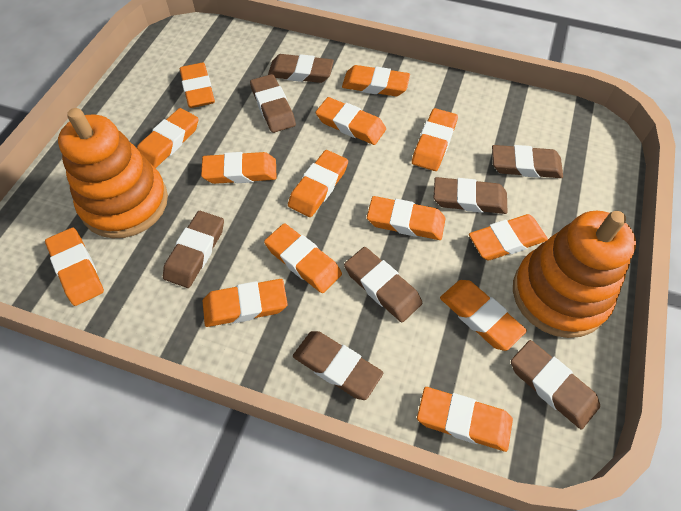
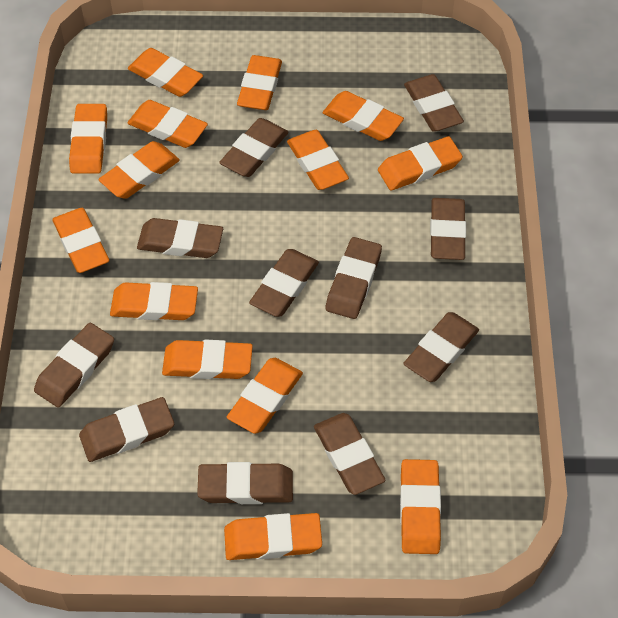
brown eraser: 8 -> 11
orange stacking toy: 2 -> 0

